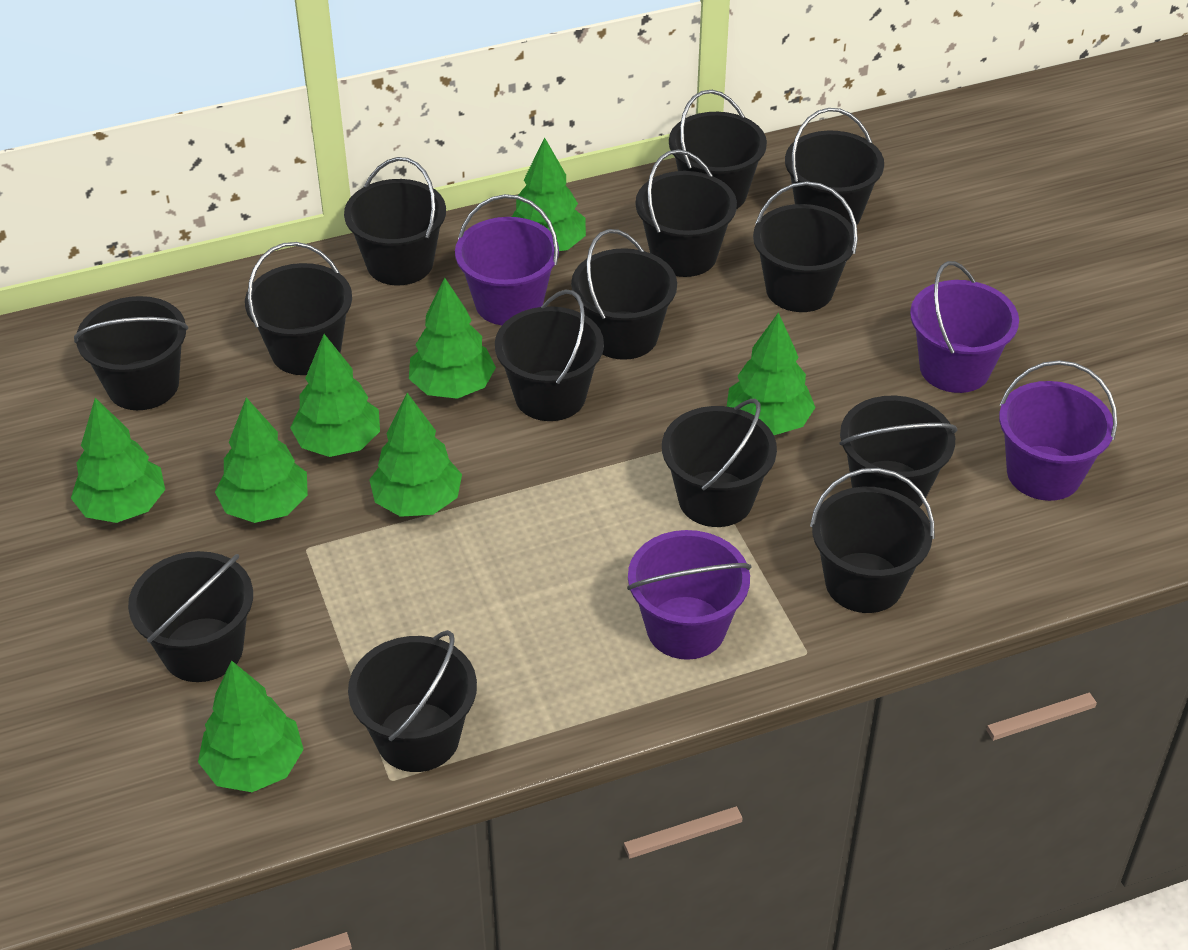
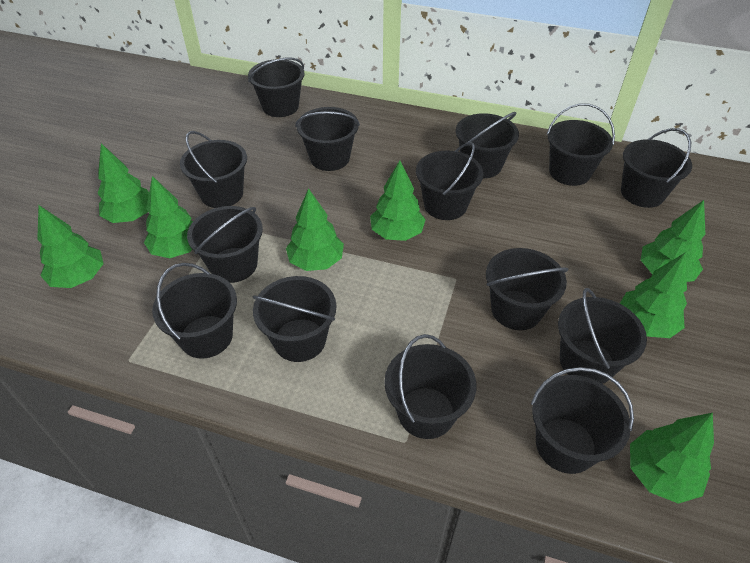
purple bucket: 4 -> 0

